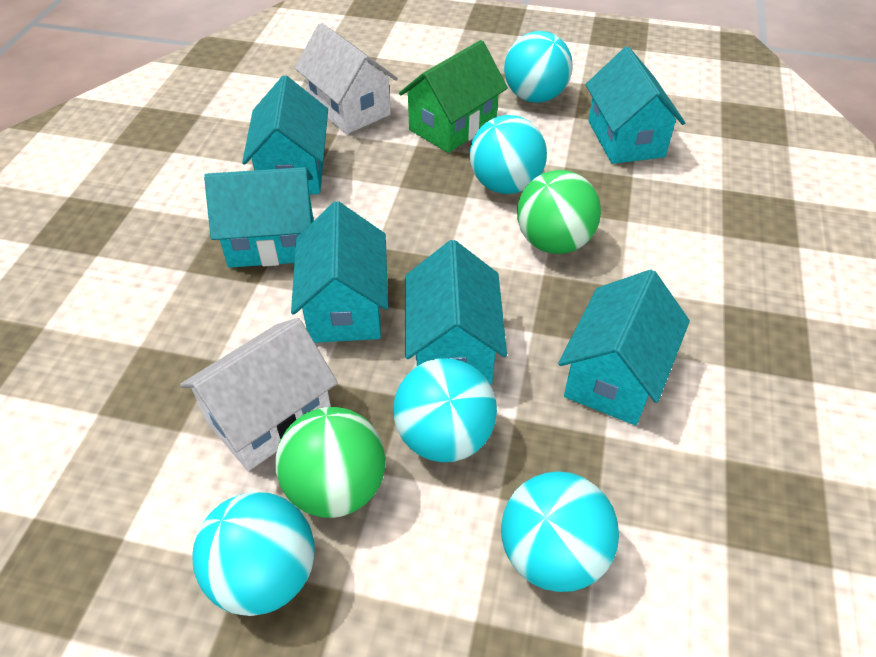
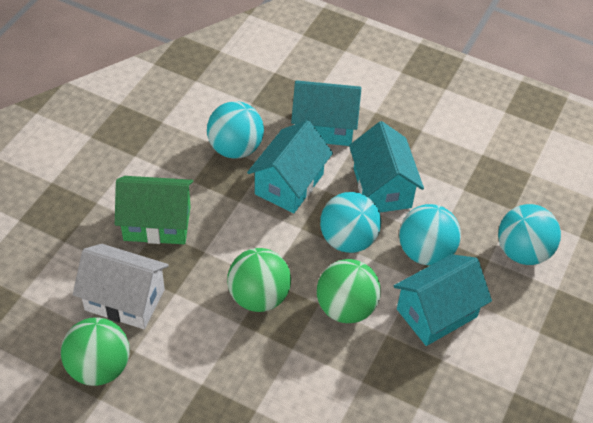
green ball: 2 -> 3
turquoise ball: 5 -> 4
turquoise house: 6 -> 4
white house: 2 -> 1

